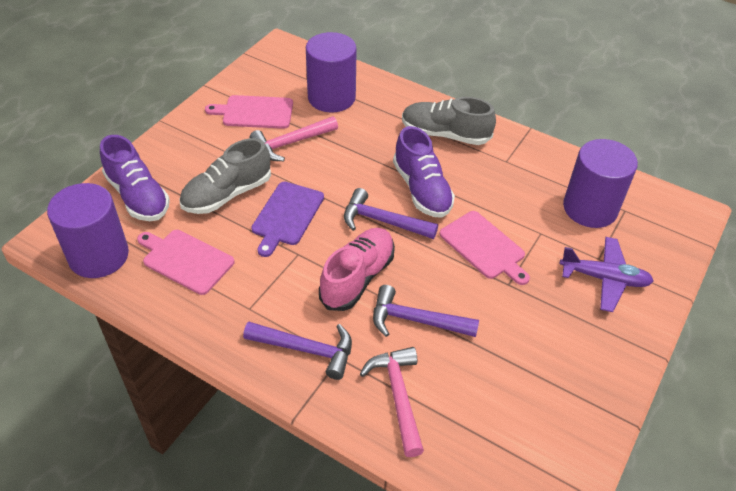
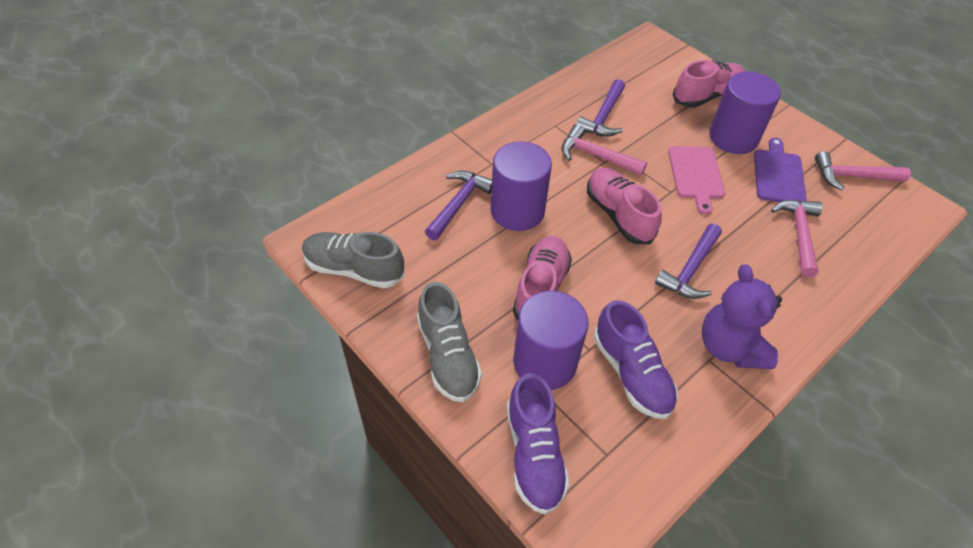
pink cutting board: 3 -> 1
pink hammer: 2 -> 3
pink shoe: 1 -> 3
purple plane: 1 -> 0
purple teddy bear: 0 -> 1

